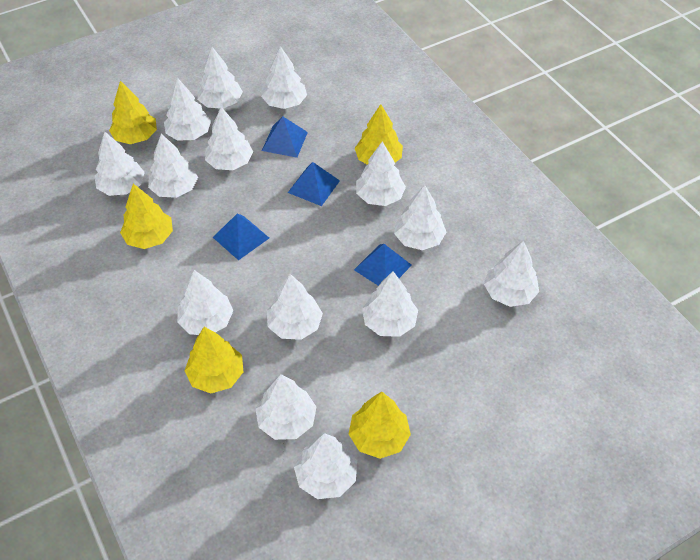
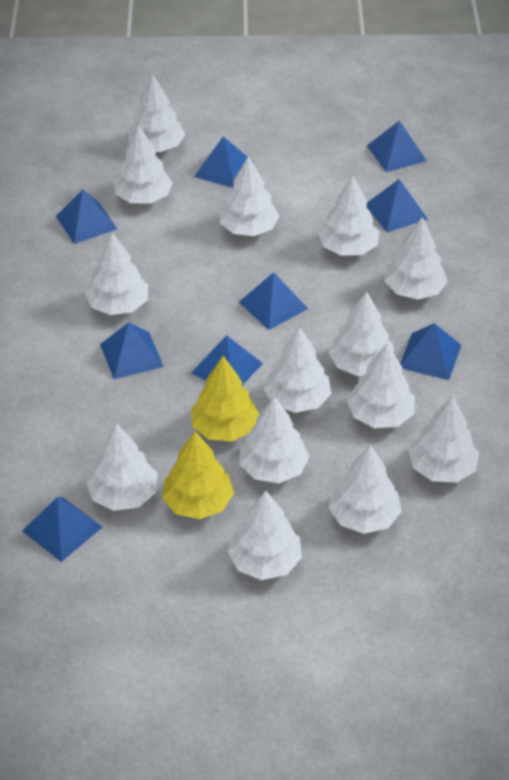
blue pyramid: 4 -> 9
yellow tree: 5 -> 2

